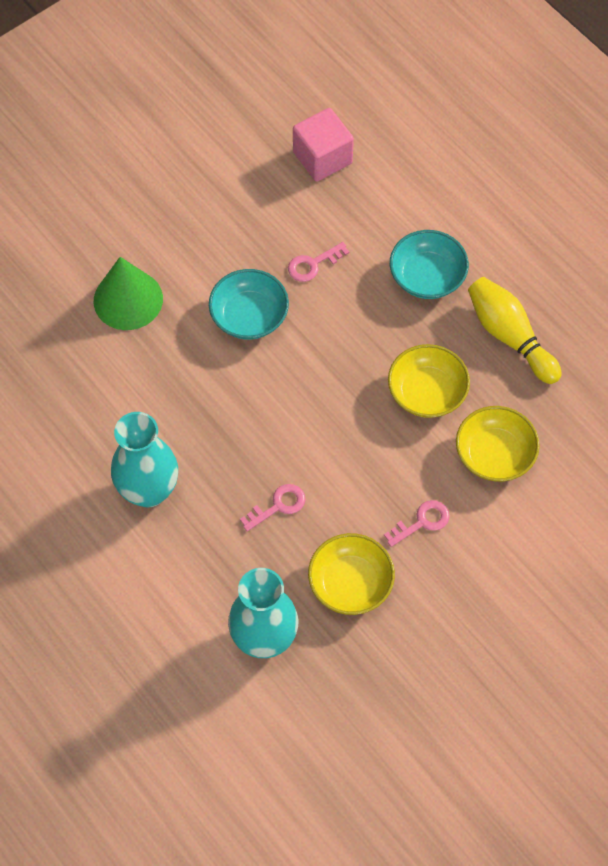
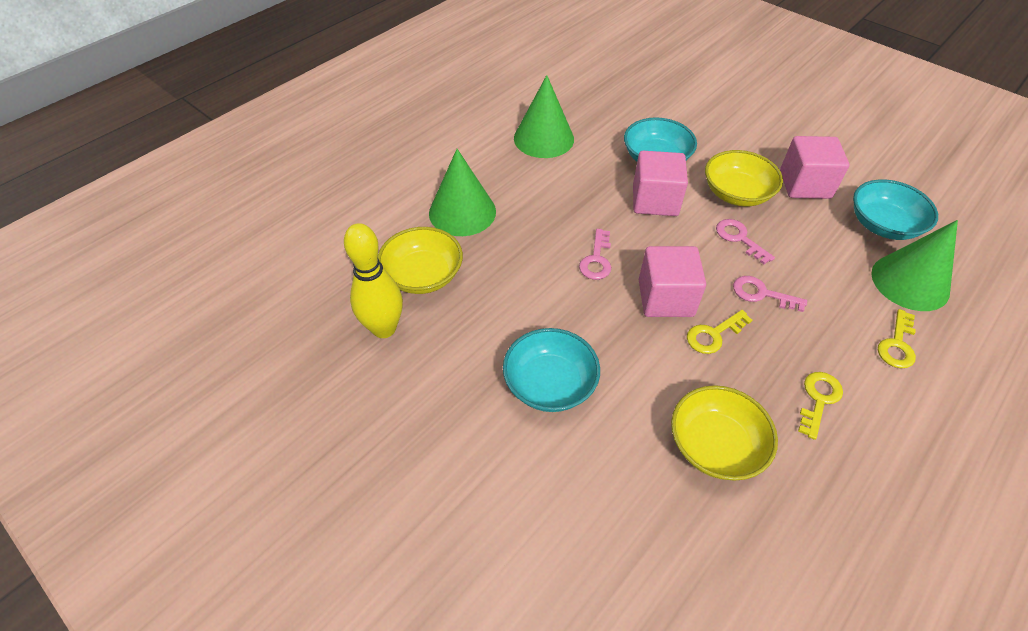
green cone: 1 -> 3
pink cube: 1 -> 3
turquoise bowl: 2 -> 3
turquoise vase: 2 -> 0
yellow key: 0 -> 3

